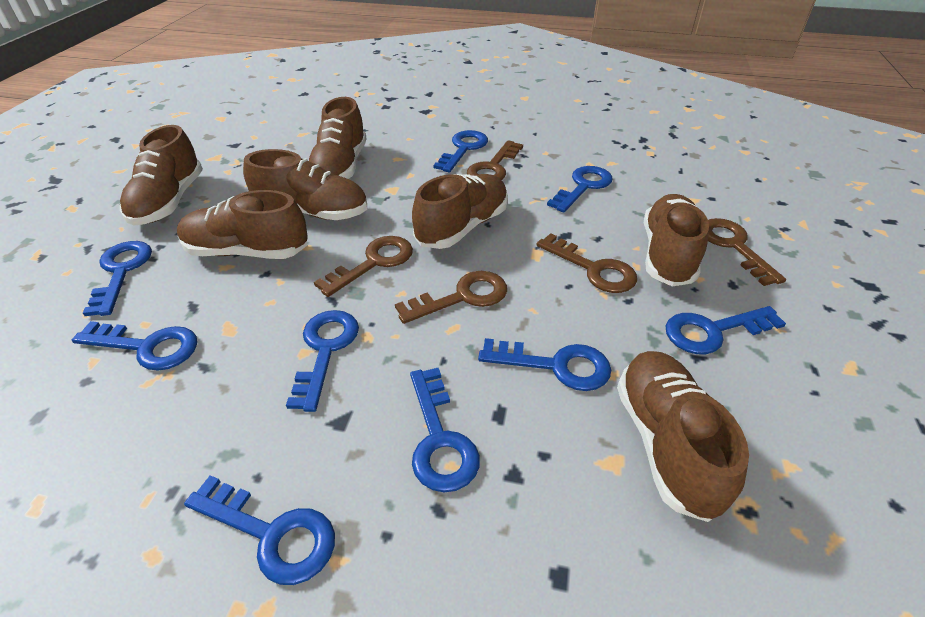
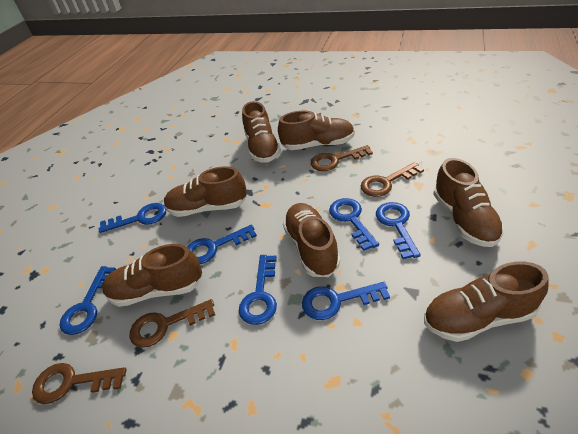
blue key: 9 -> 7
brown key: 5 -> 4

